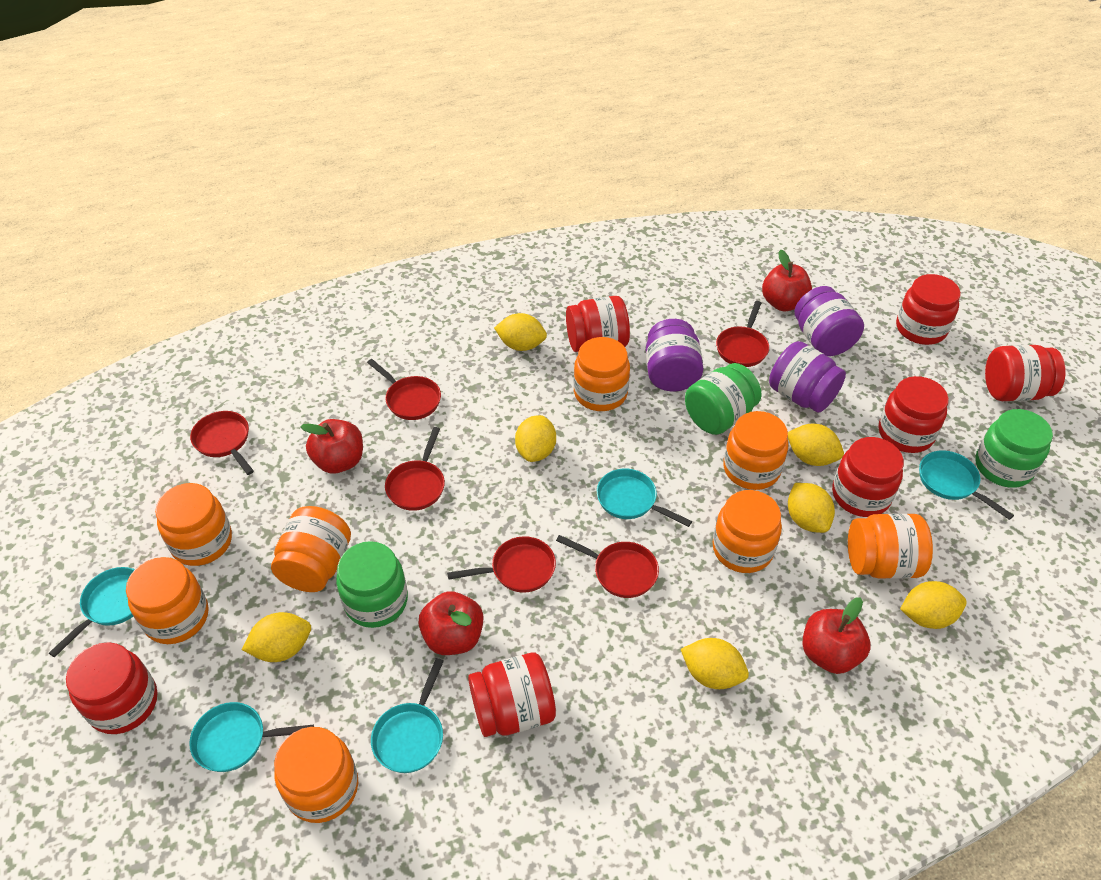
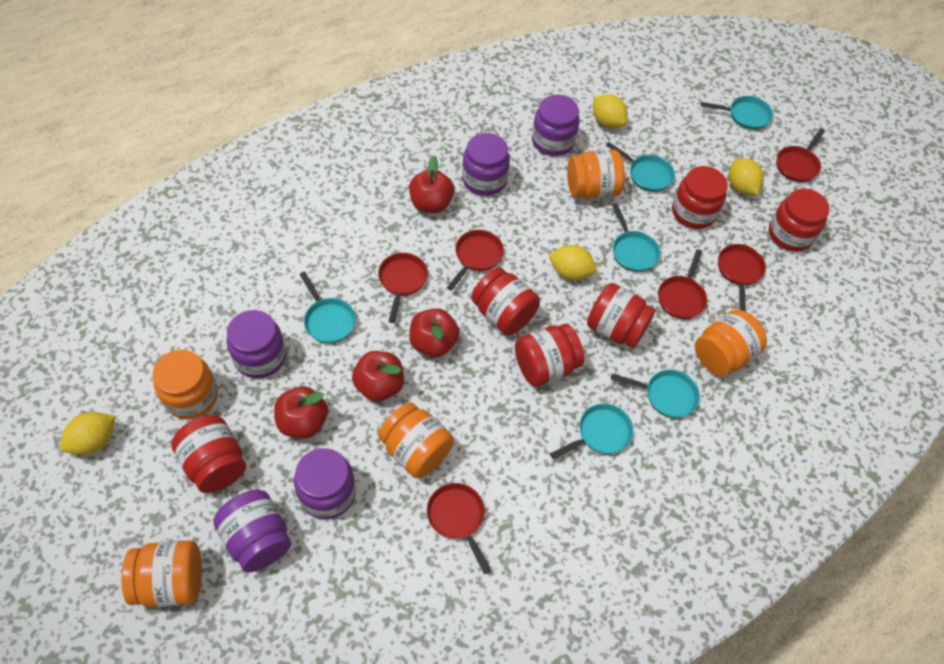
green jar: 3 -> 0
orange jar: 8 -> 5
purple jar: 3 -> 5
red jar: 7 -> 6
turquoise pan: 5 -> 6
yellow lemon: 7 -> 4

